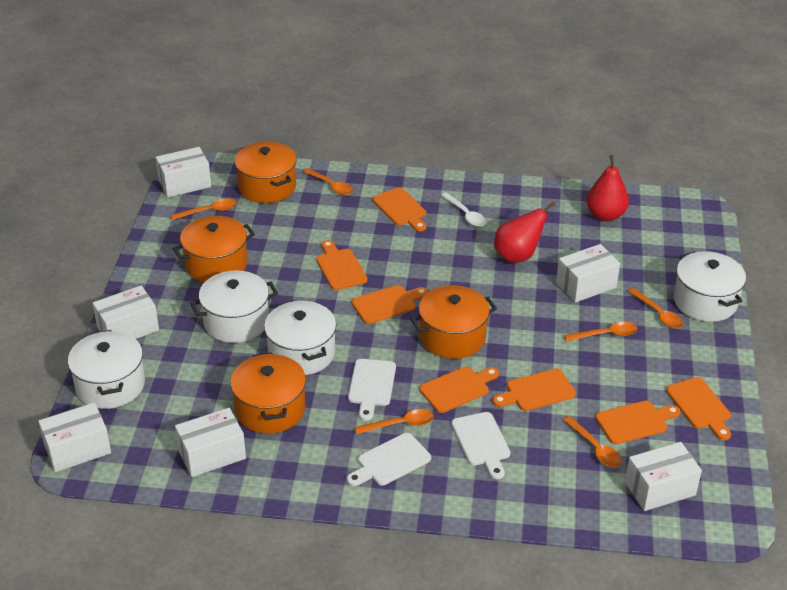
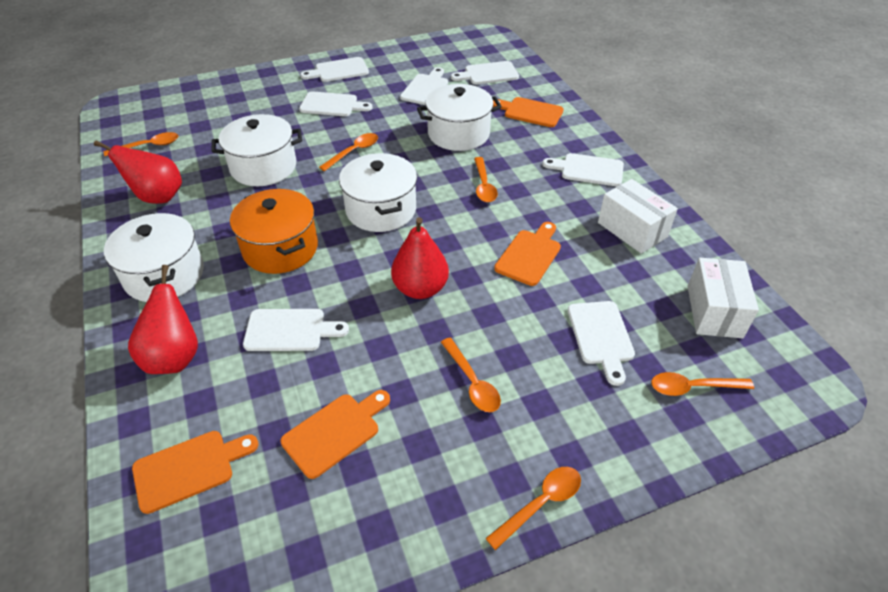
orange cutting board: 7 -> 4
orange pot: 4 -> 1
red pear: 2 -> 3
white box: 6 -> 2
white cutting board: 3 -> 7
white spoon: 1 -> 0

